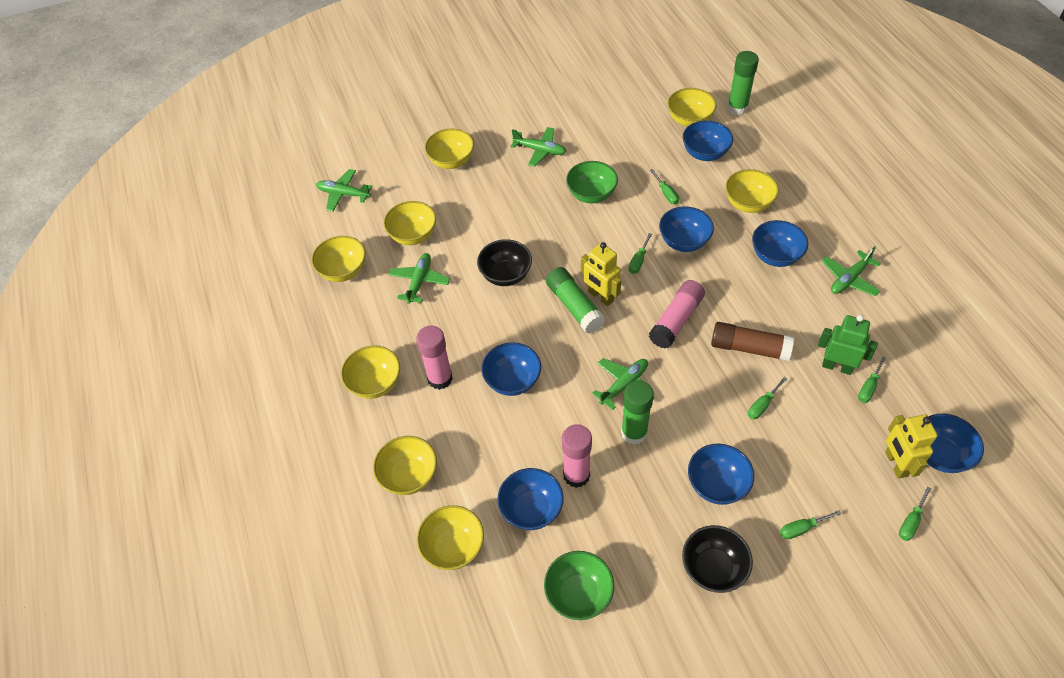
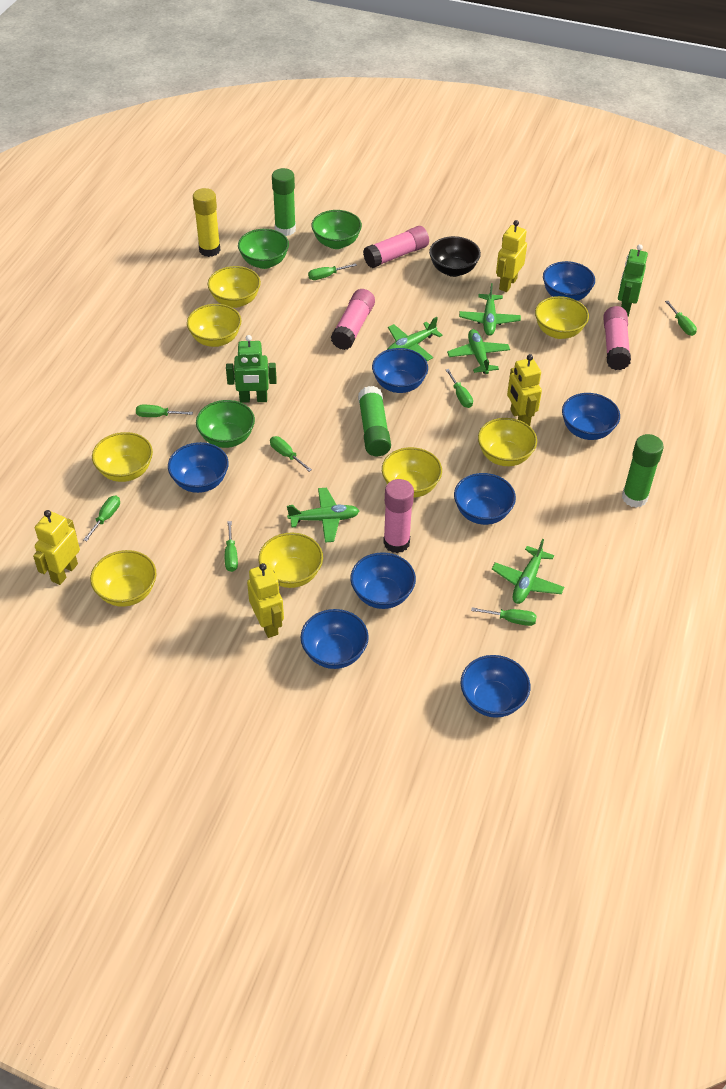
black bowl: 2 -> 1
blue bowl: 7 -> 8
brown glue stick: 1 -> 0
green bowl: 2 -> 3
green robot: 1 -> 2
green screwdriver: 6 -> 8
pink glue stick: 3 -> 4
yellow glue stick: 0 -> 1
yellow robot: 2 -> 4

